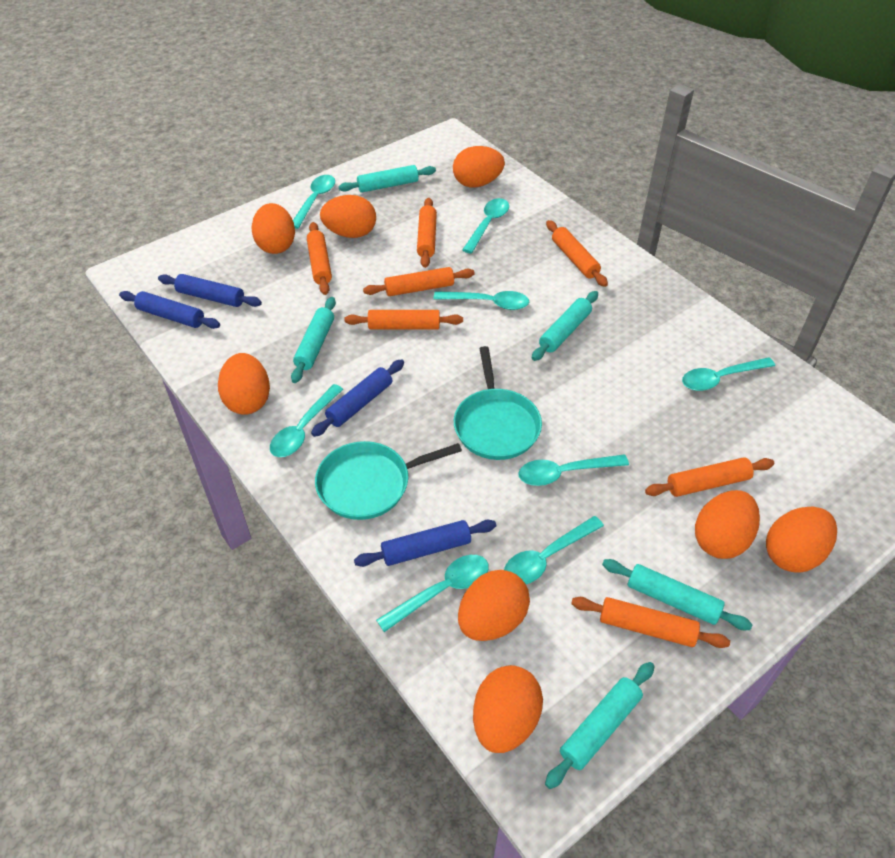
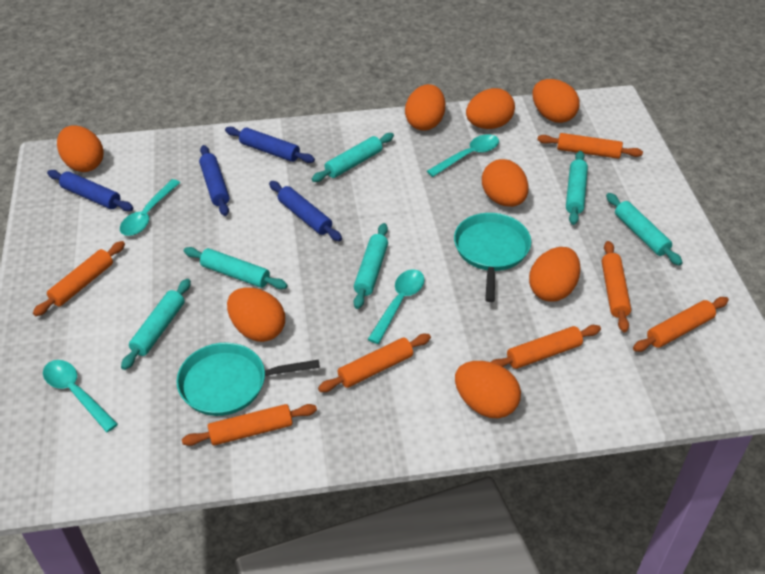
turquoise rolling pin: 5 -> 6
turquoise spoon: 8 -> 4

